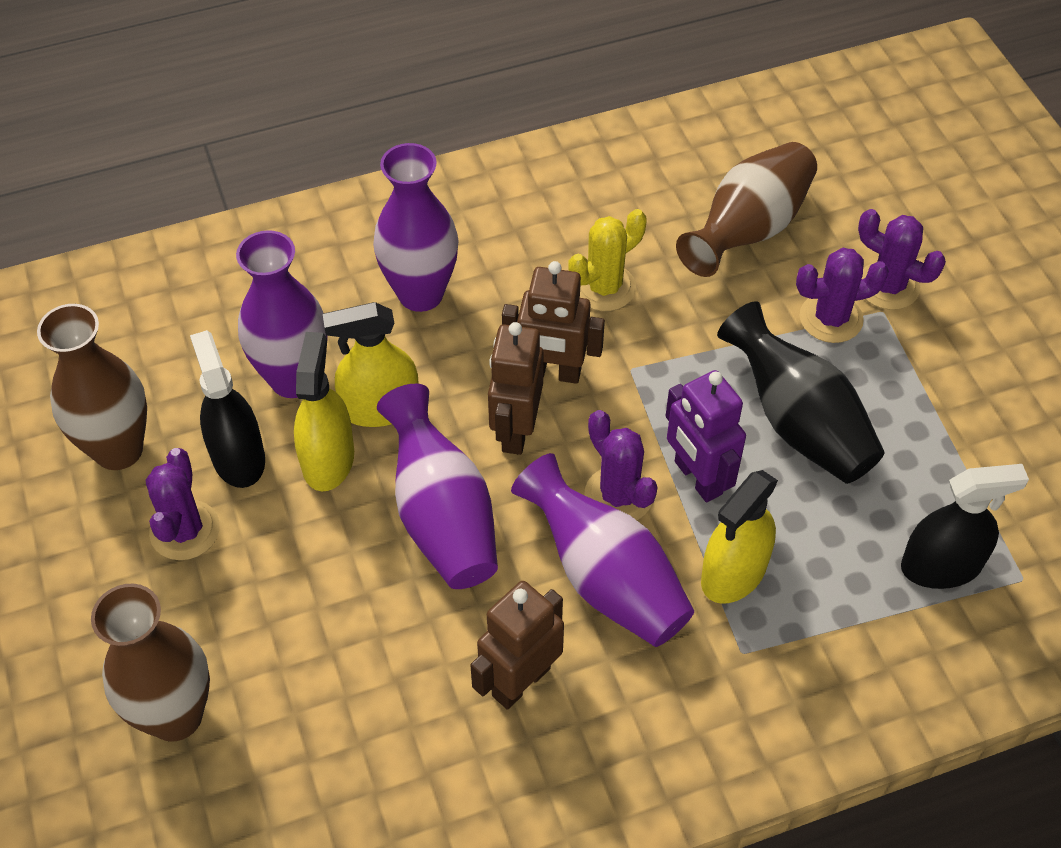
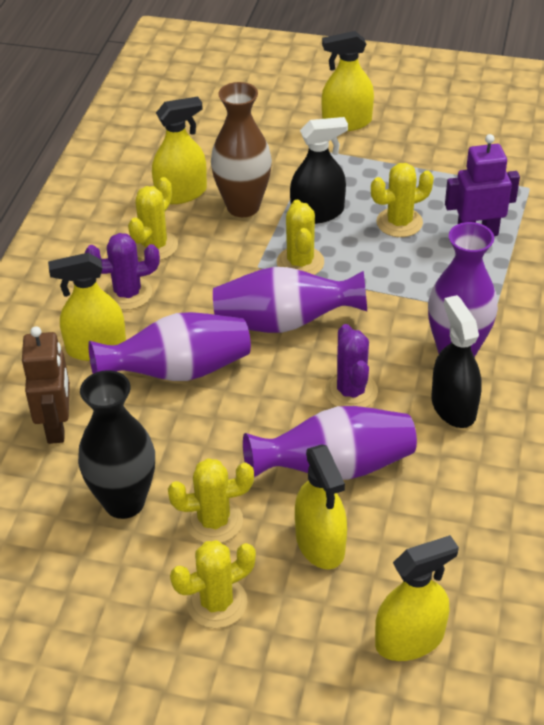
brown robot: 3 -> 1
brown vase: 3 -> 1
purple cactus: 4 -> 2
yellow cactus: 1 -> 5
yellow spray bottle: 3 -> 5

